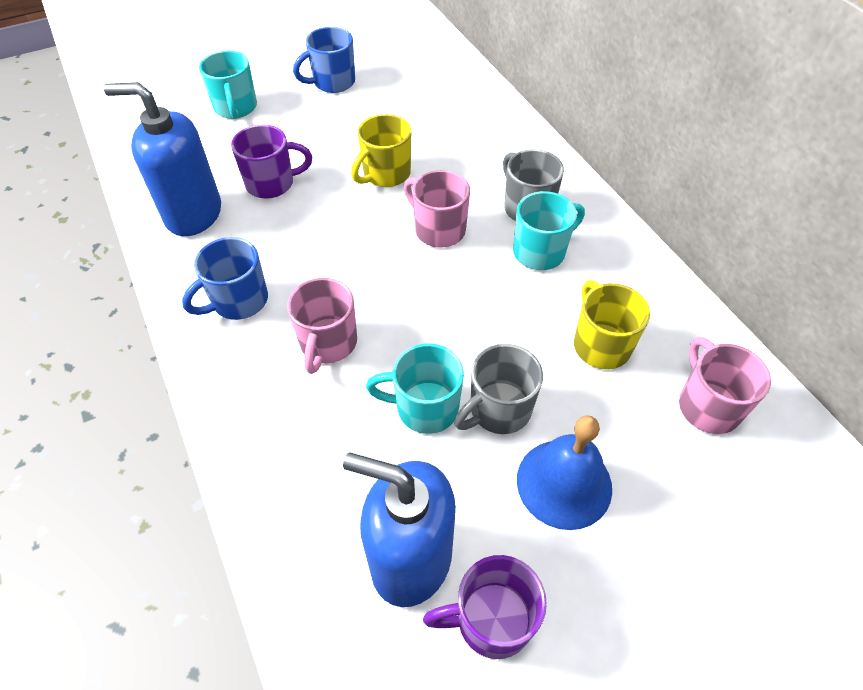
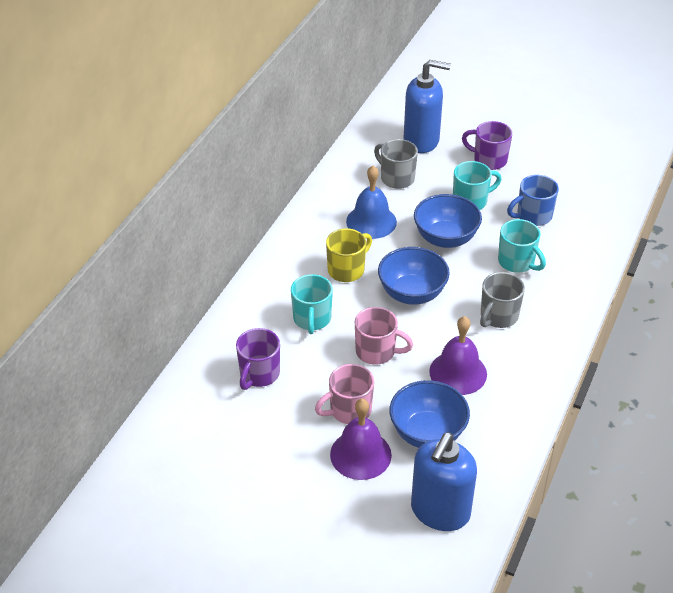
blue bowl: 0 -> 3
blue mug: 2 -> 1
pink mug: 3 -> 2
purple bell: 0 -> 2
yellow mug: 2 -> 1

